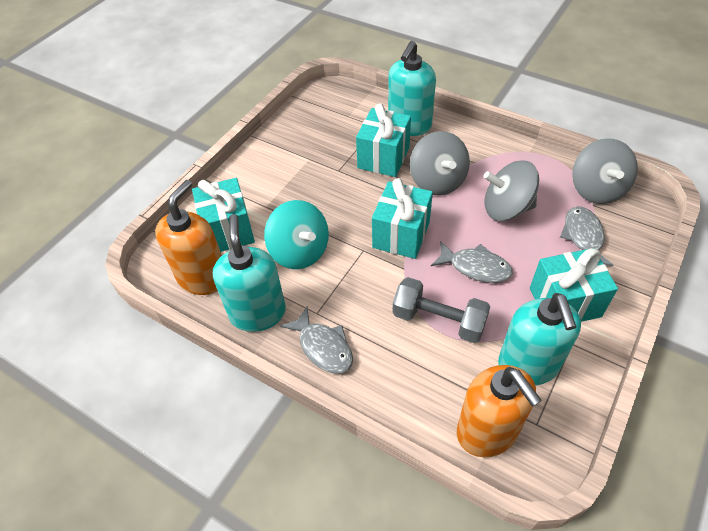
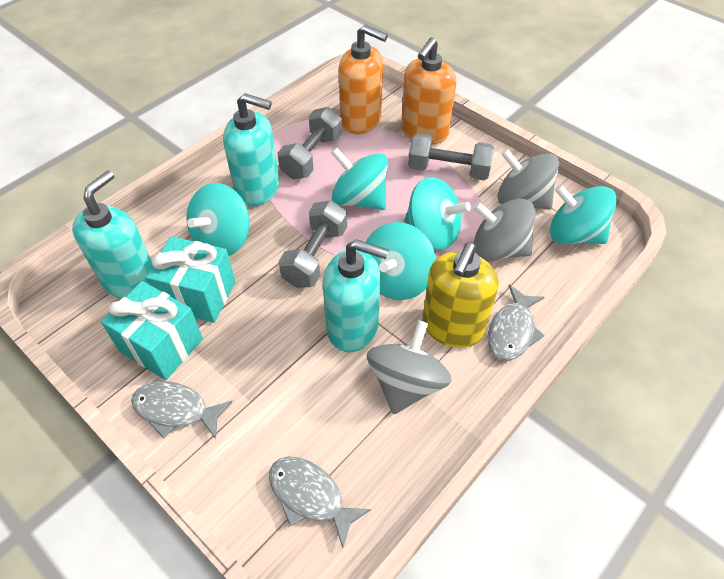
grey dumbbell: 1 -> 3
turquoise gift: 4 -> 2
turquoise spinning top: 1 -> 5
yellow soap dispenser: 0 -> 1

